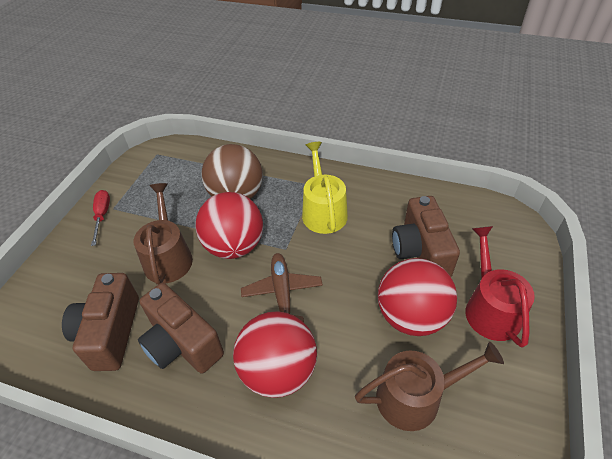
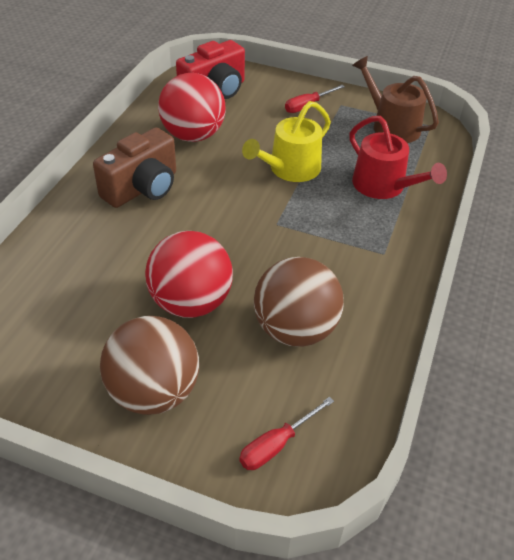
brown ball: 1 -> 2
brown camera: 3 -> 1
brown plane: 1 -> 0
brown watering can: 2 -> 1
red ball: 3 -> 2
red camera: 0 -> 1
red screwdriver: 1 -> 2

